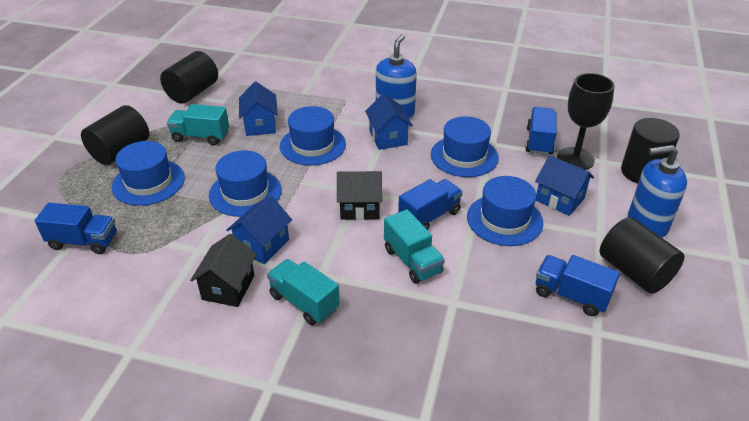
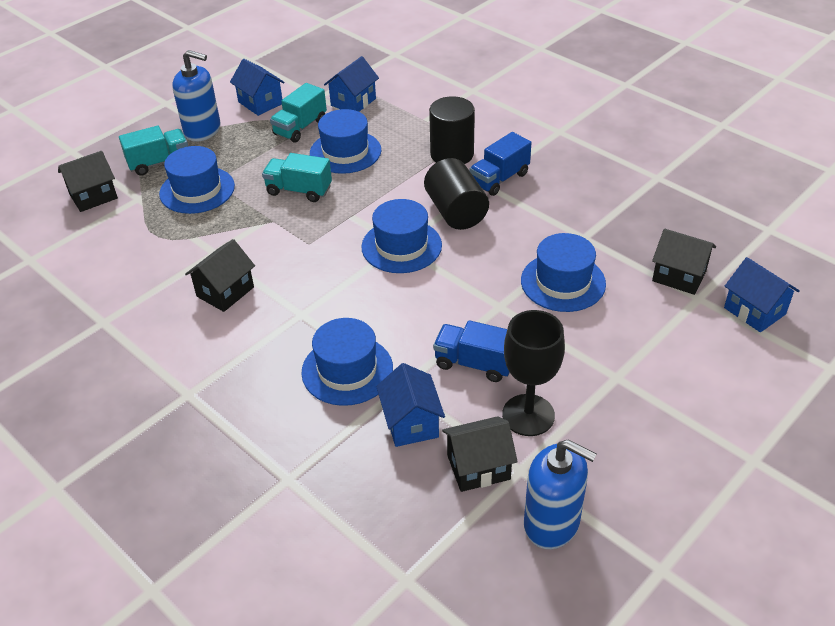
black cylinder: 4 -> 2
black house: 2 -> 4
blue truck: 4 -> 2

